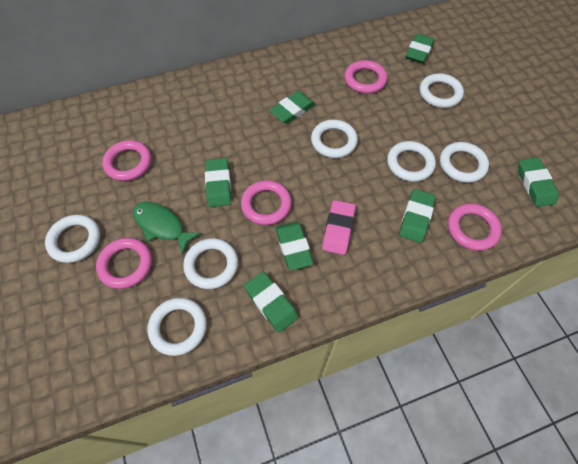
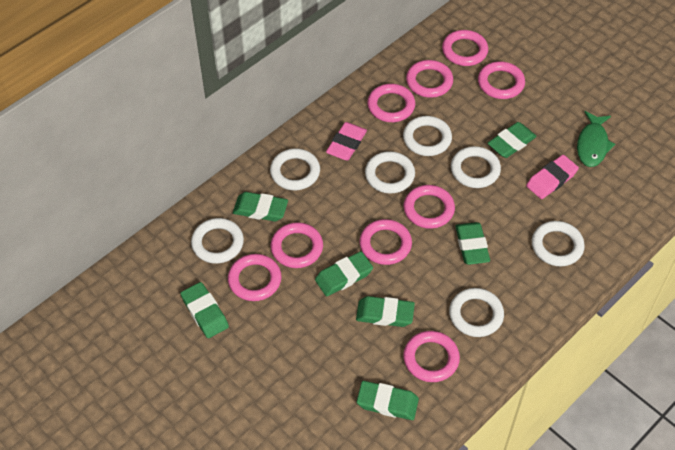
pink eraser: 1 -> 2
pink ring: 5 -> 9

